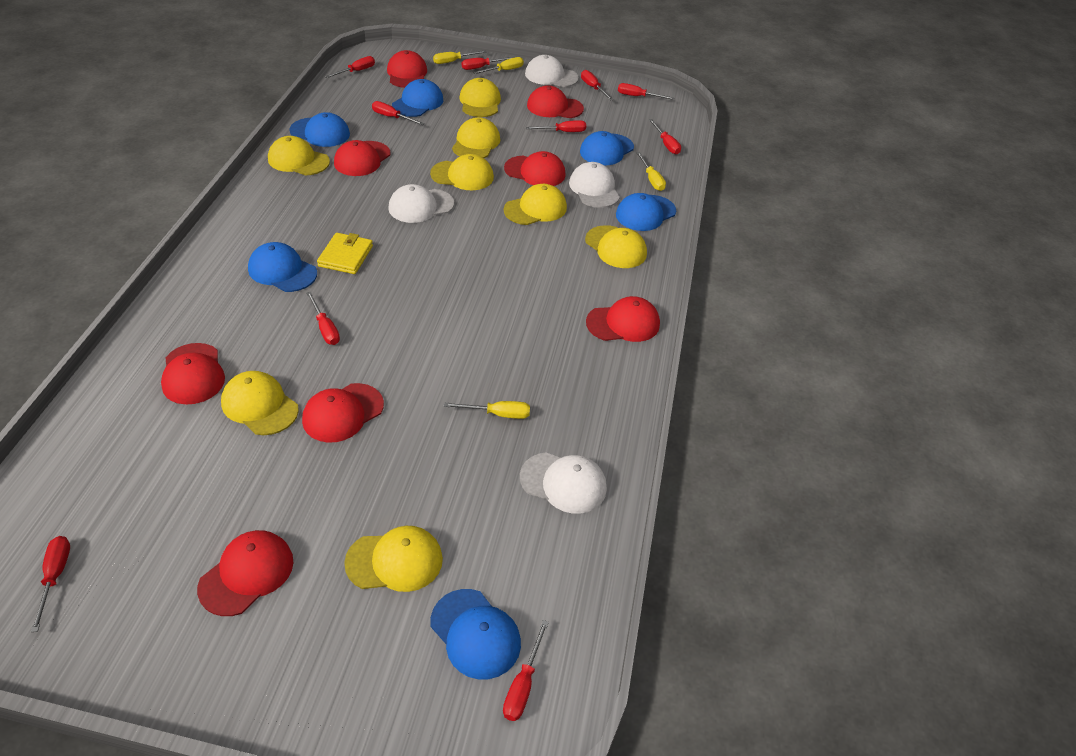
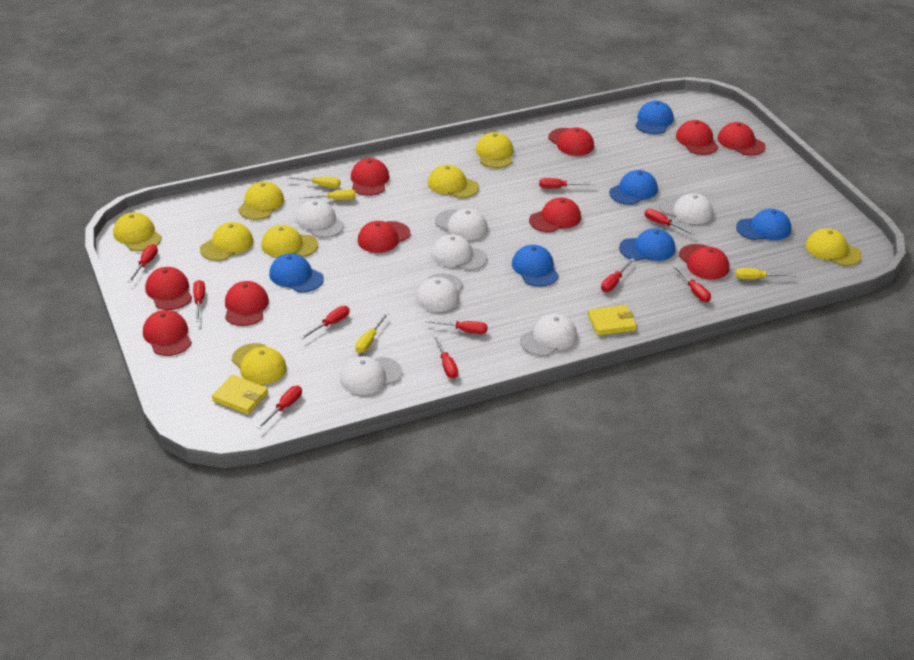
red cap: 8 -> 10
white cap: 4 -> 7
yellow wallet: 1 -> 2

